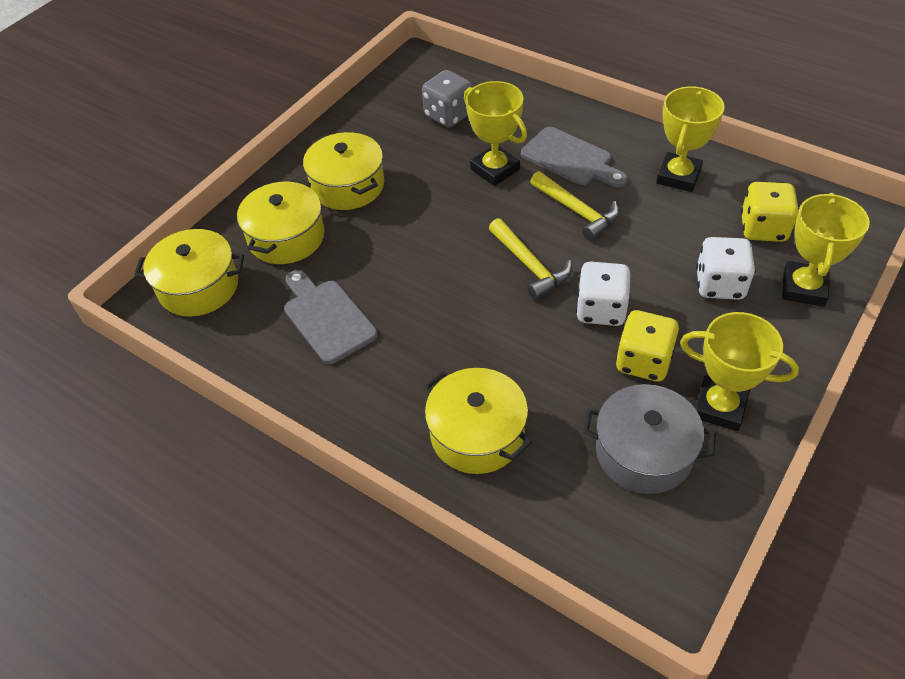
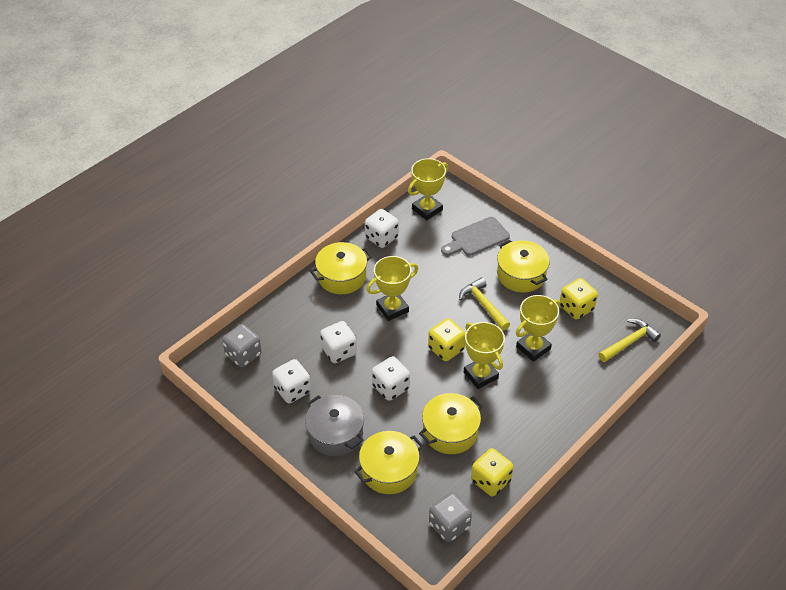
grey cutting board: 2 -> 1
grey dice: 1 -> 2
white dice: 2 -> 4
yellow dice: 2 -> 3

